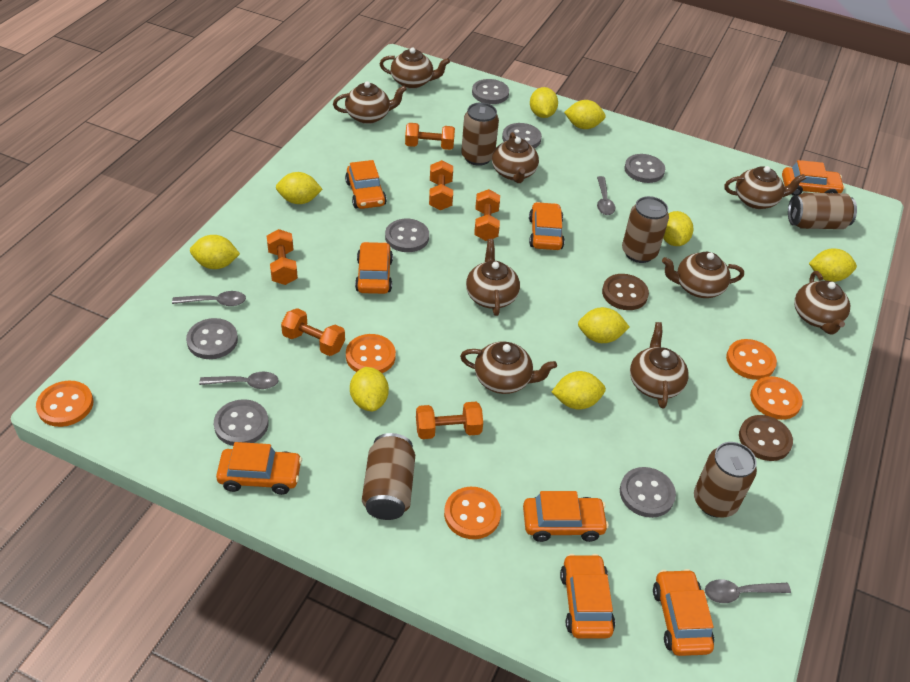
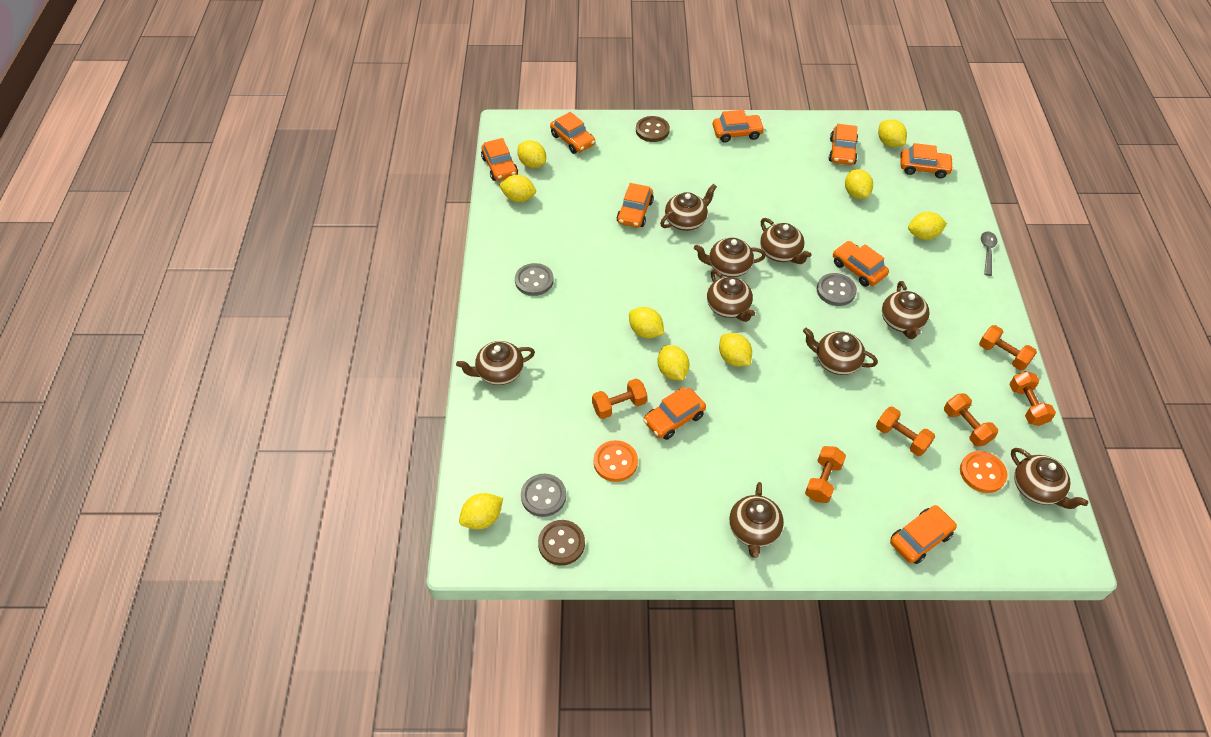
brown can: 5 -> 0
grey button: 7 -> 3
grey spoon: 4 -> 1
orange button: 5 -> 2
orange car: 8 -> 9

